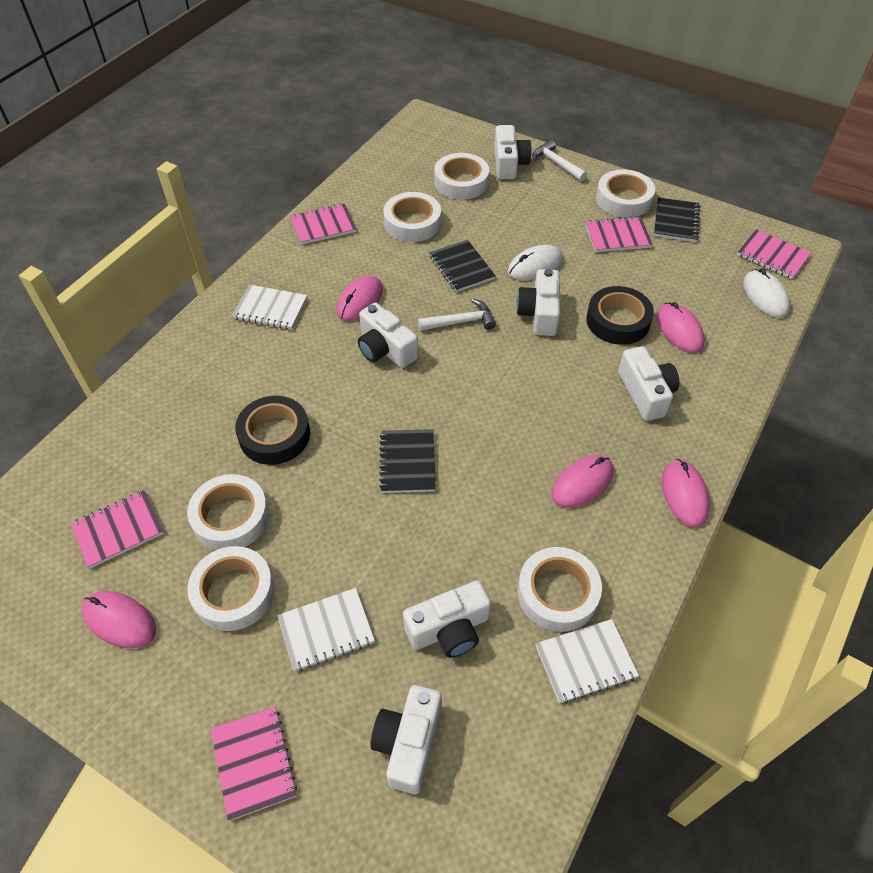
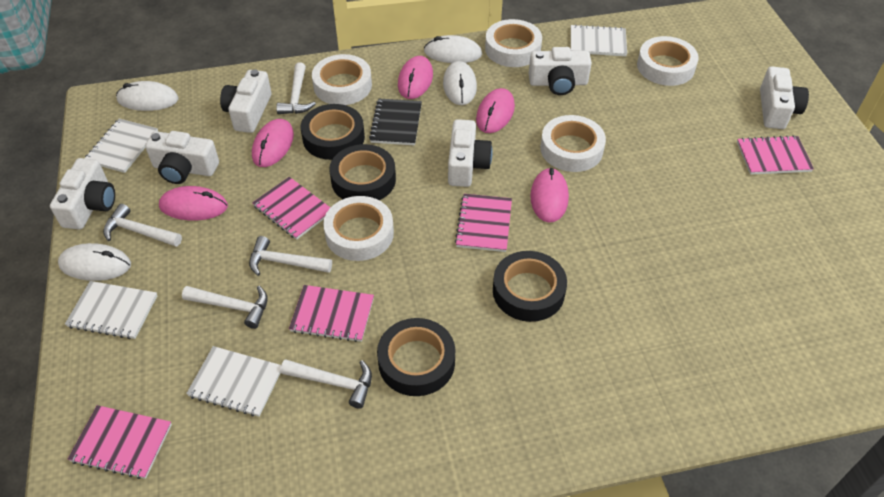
black notebook: 3 -> 1
black tape: 2 -> 4
white hammer: 2 -> 5
white mouse: 2 -> 4
white notebook: 3 -> 4
white tape: 6 -> 5

